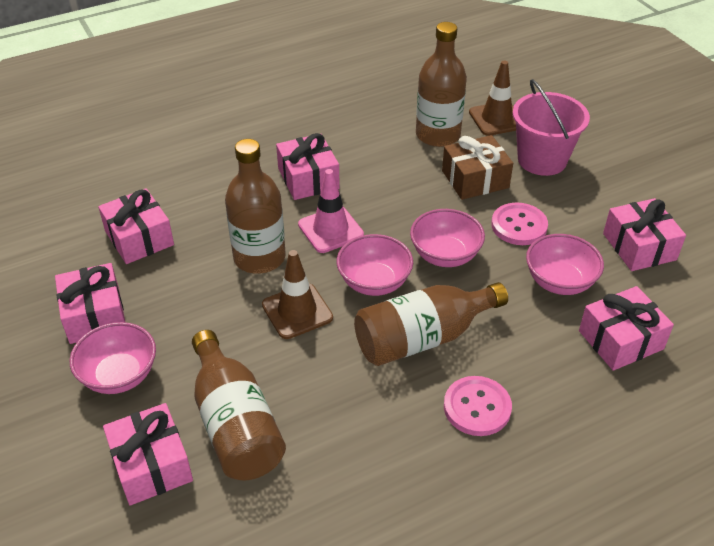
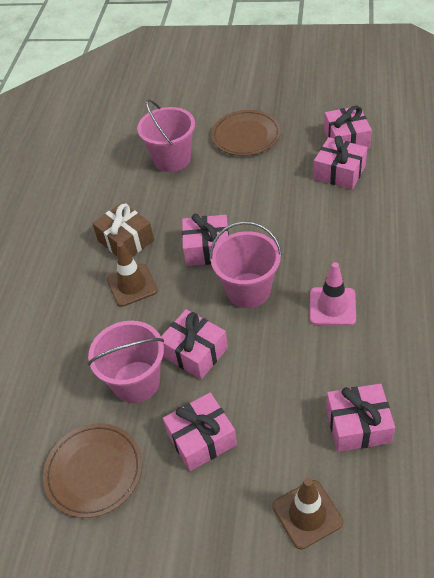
brown bottle: 4 -> 0
brown plate: 0 -> 2
pink bowl: 4 -> 0
pink bucket: 1 -> 3
pink button: 2 -> 0

